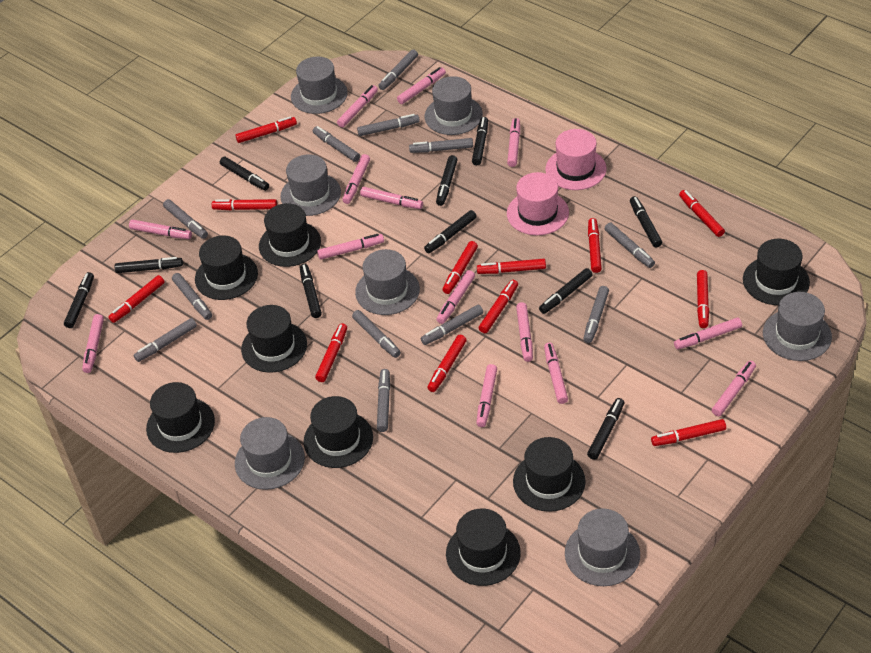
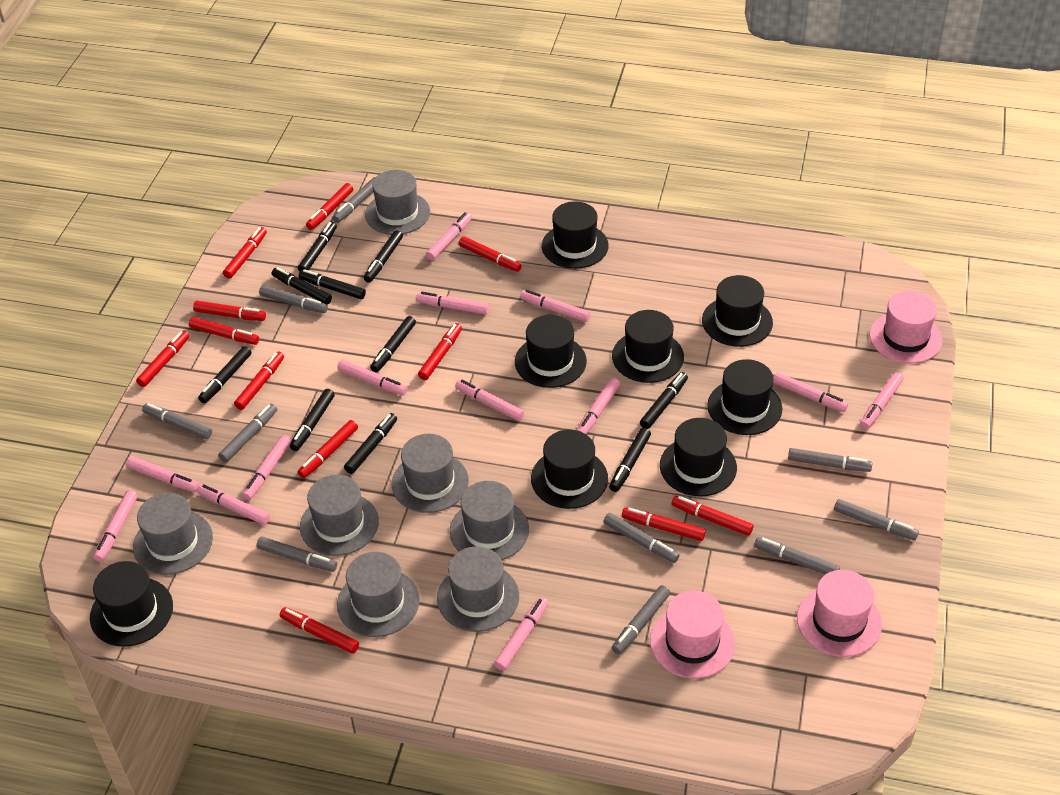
grey marker: 12 -> 10
pink hat: 2 -> 3
pink marker: 14 -> 13

